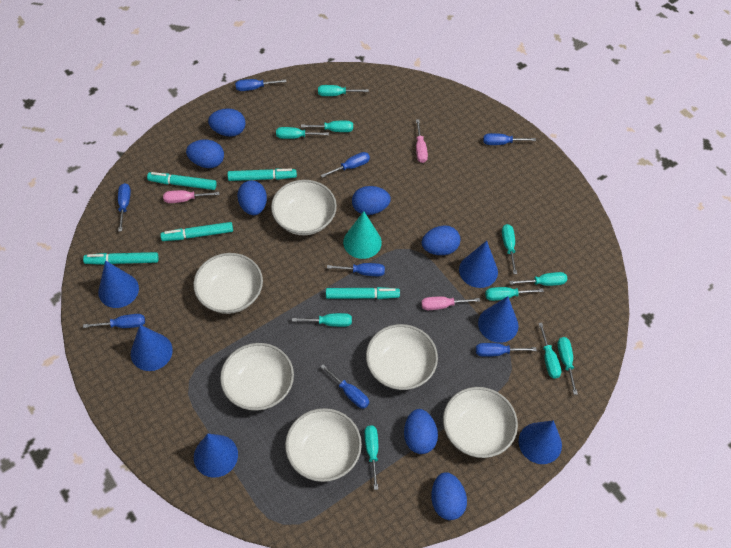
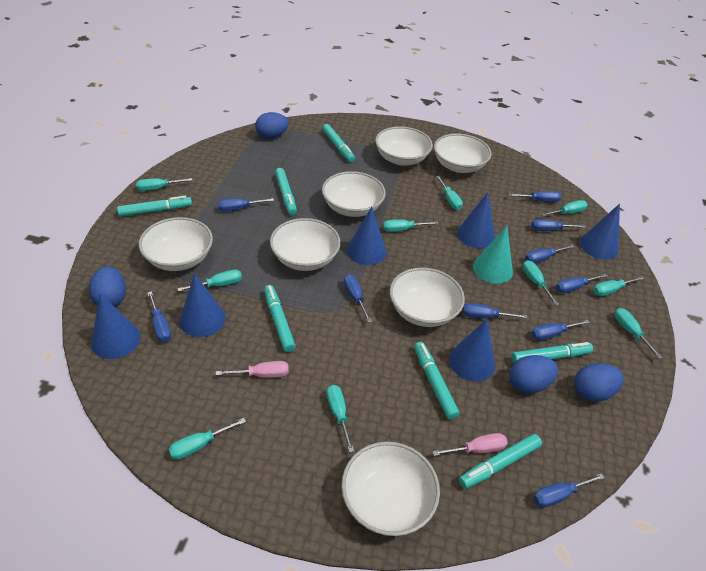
blue egg: 7 -> 4
blue screwdriver: 8 -> 10
pink screwdriver: 3 -> 2
turquoise marker: 5 -> 7
white bowl: 6 -> 7

